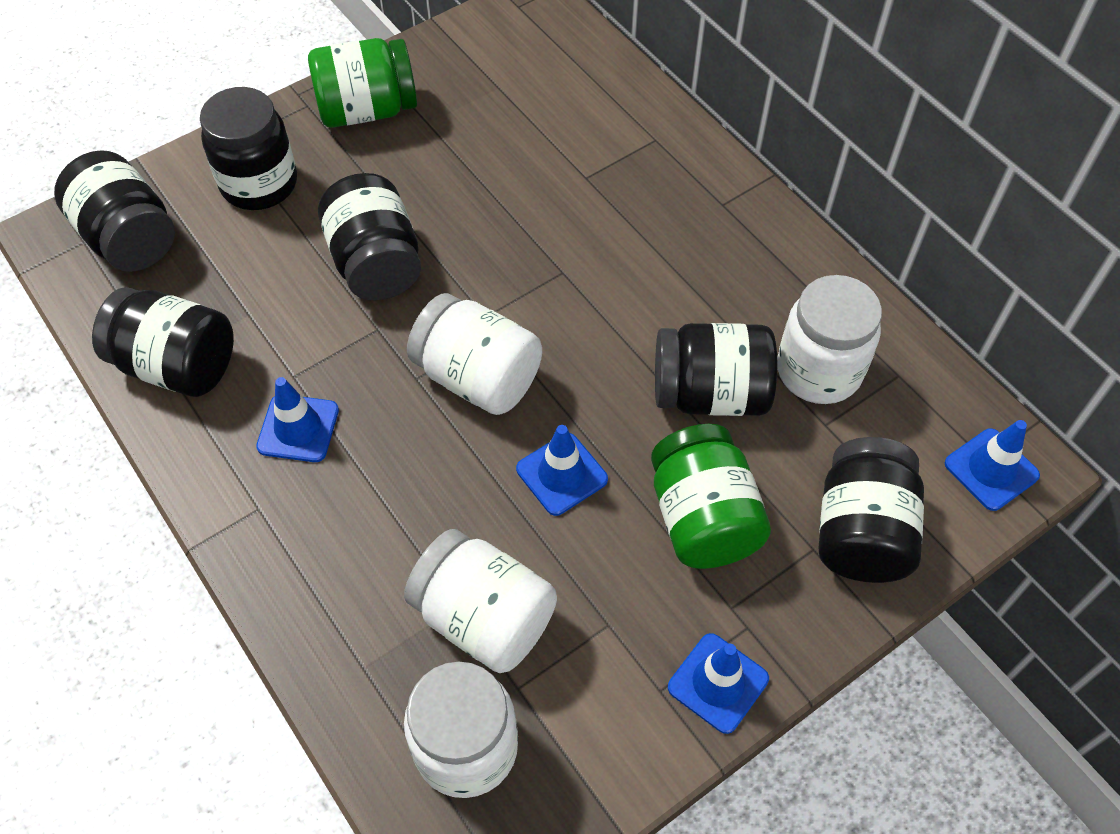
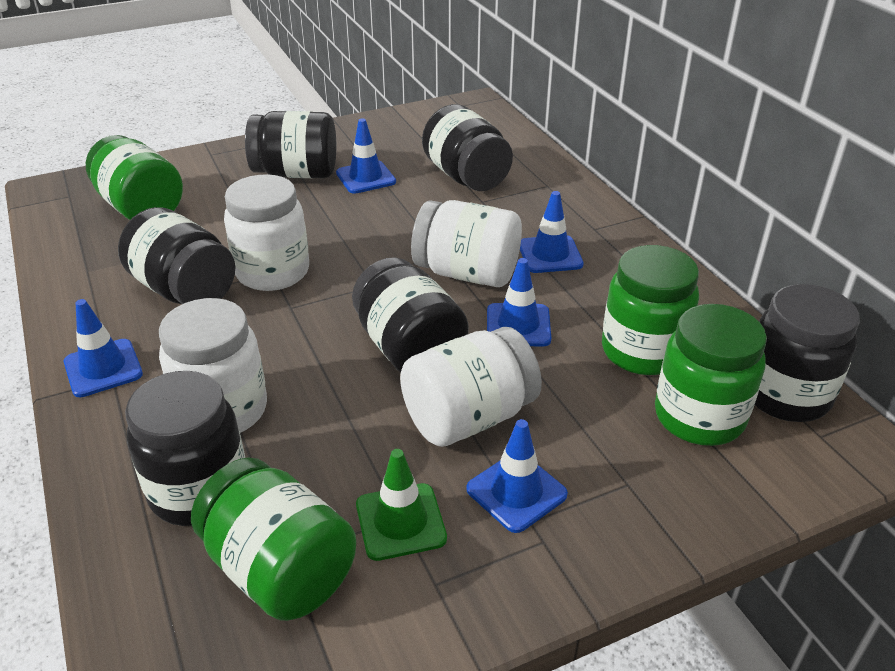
blue traffic cone: 4 -> 5
green jar: 2 -> 4
green traffic cone: 0 -> 1

